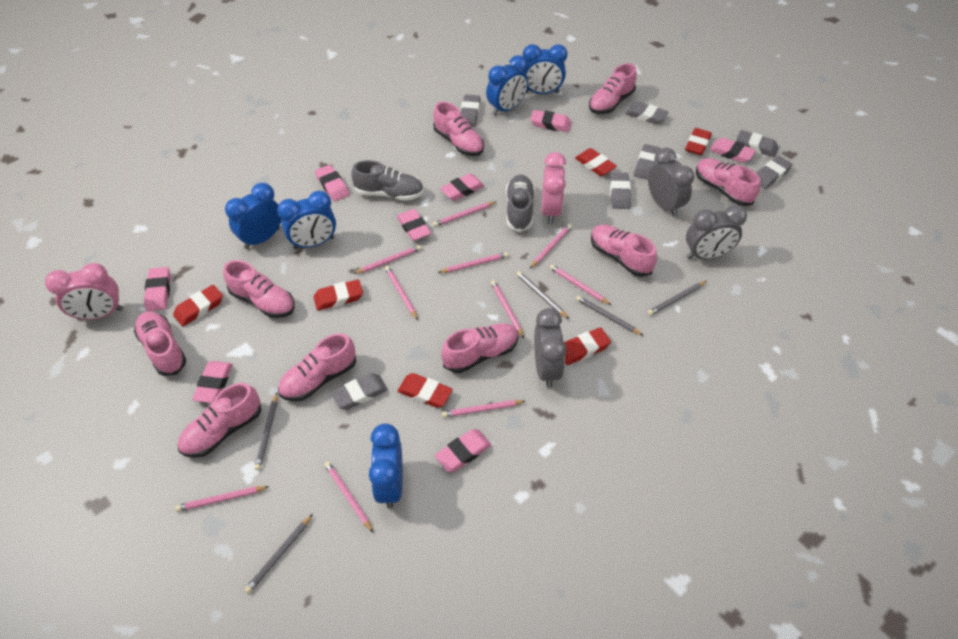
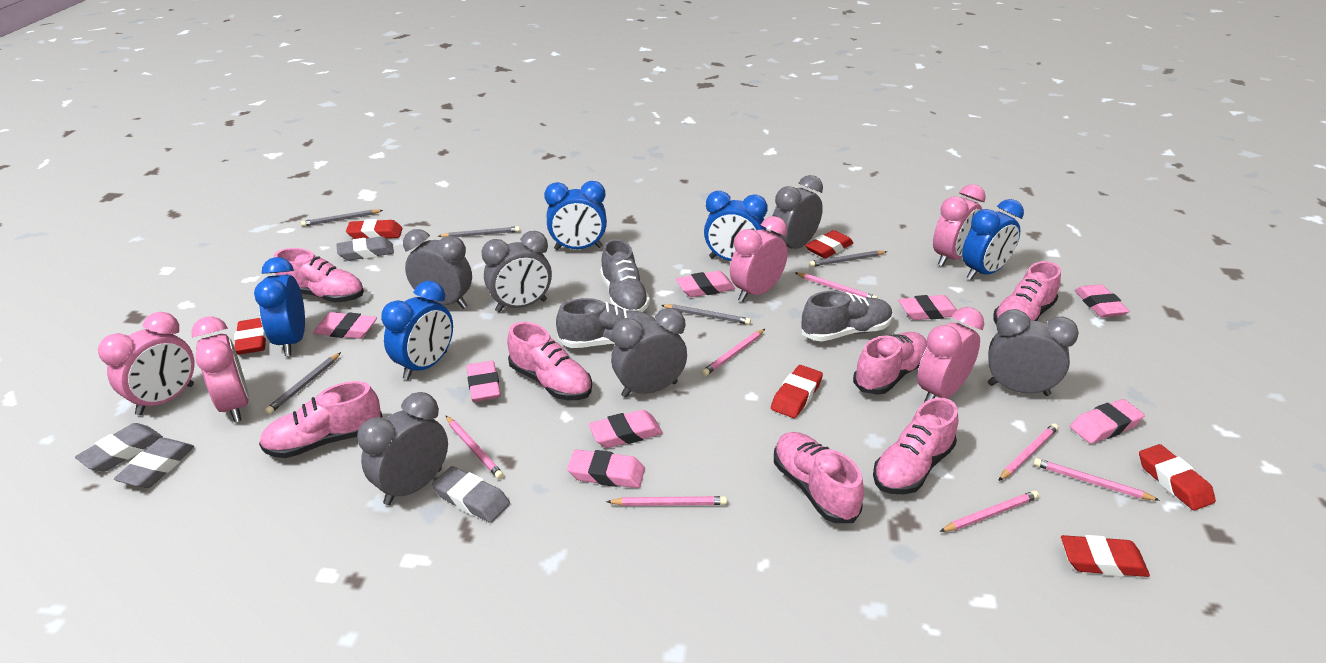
grey clock: 3 -> 6
grey eraser: 7 -> 4
grey shoe: 2 -> 3
pink clock: 2 -> 5
pink pencil: 10 -> 7
pink shoe: 9 -> 7

